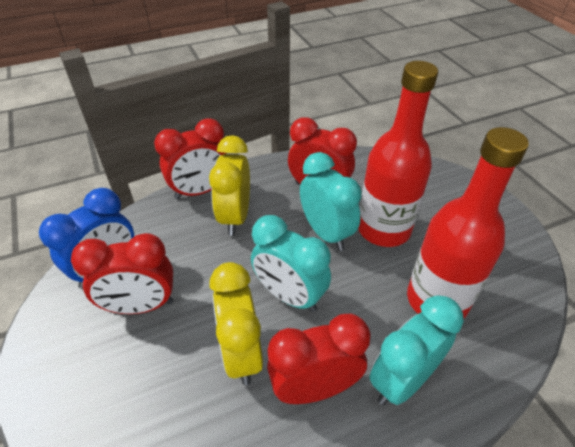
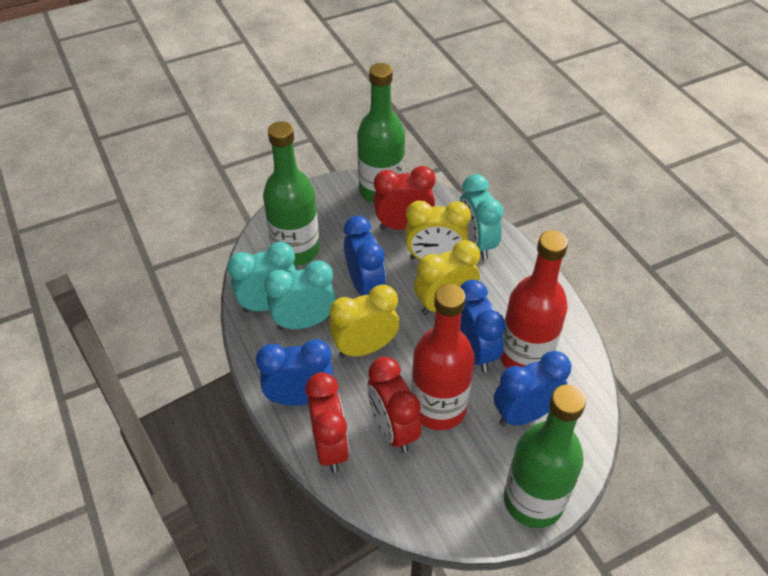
blue clock: 1 -> 4
green bottle: 0 -> 3
red clock: 4 -> 3
yellow clock: 2 -> 3

